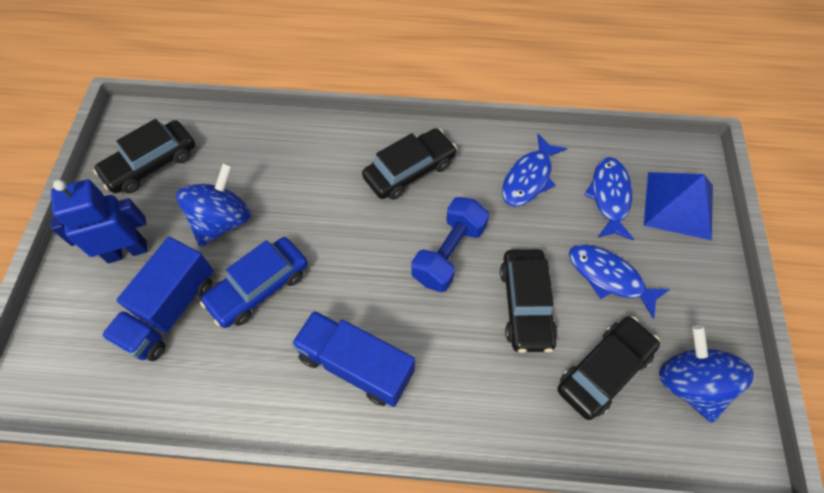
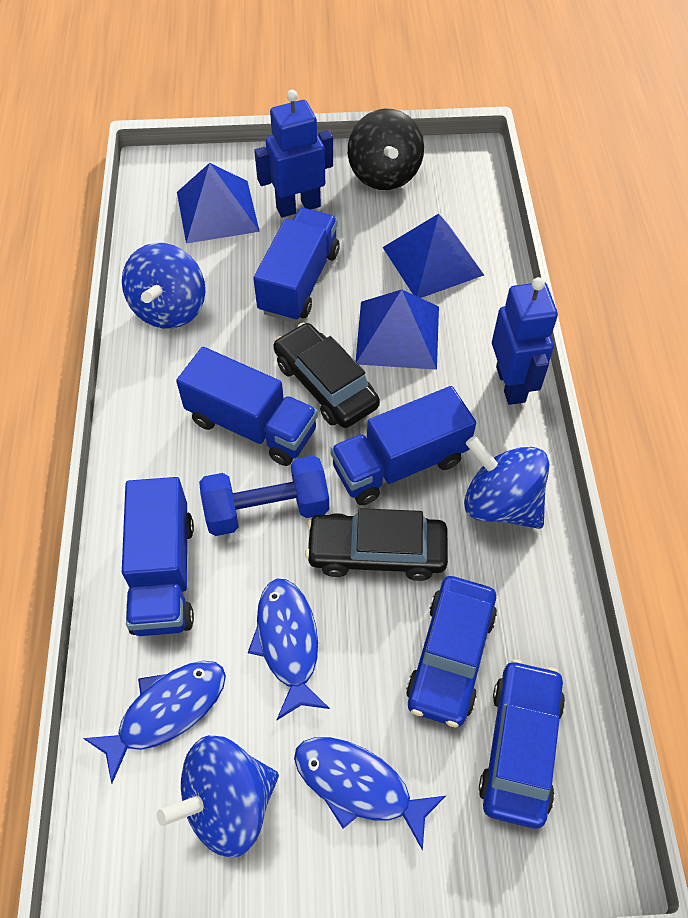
black car: 4 -> 2
black spinning top: 0 -> 1
blue car: 1 -> 2
blue pyramid: 1 -> 3
blue robot: 1 -> 2
blue spinning top: 2 -> 3
blue truck: 2 -> 4

